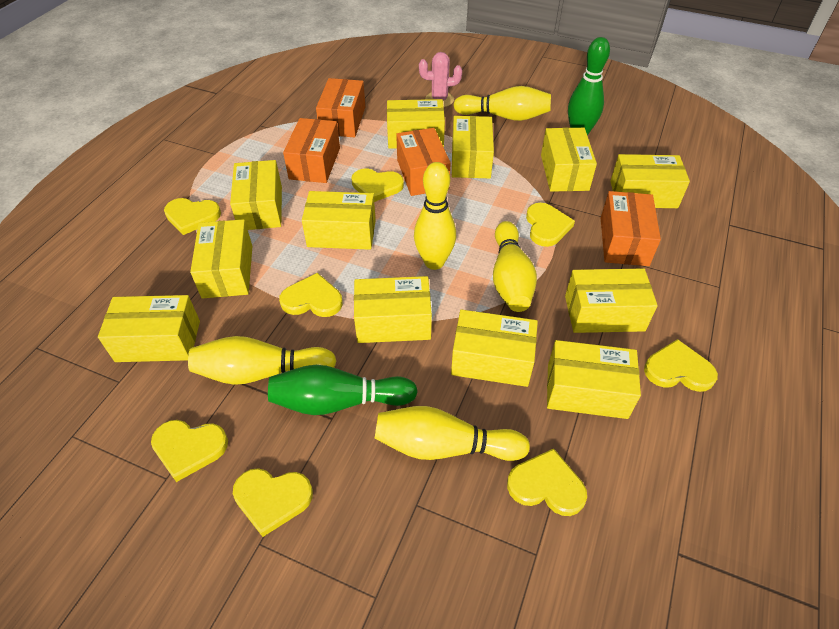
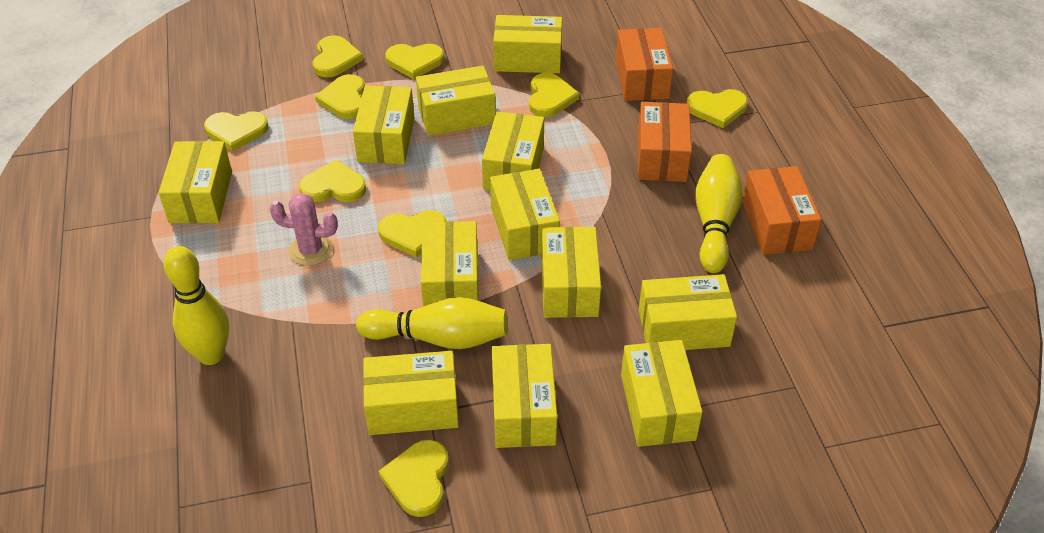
green bowling pin: 2 -> 0
orange box: 4 -> 3
yellow bowling pin: 5 -> 3
yellow heart: 8 -> 9

